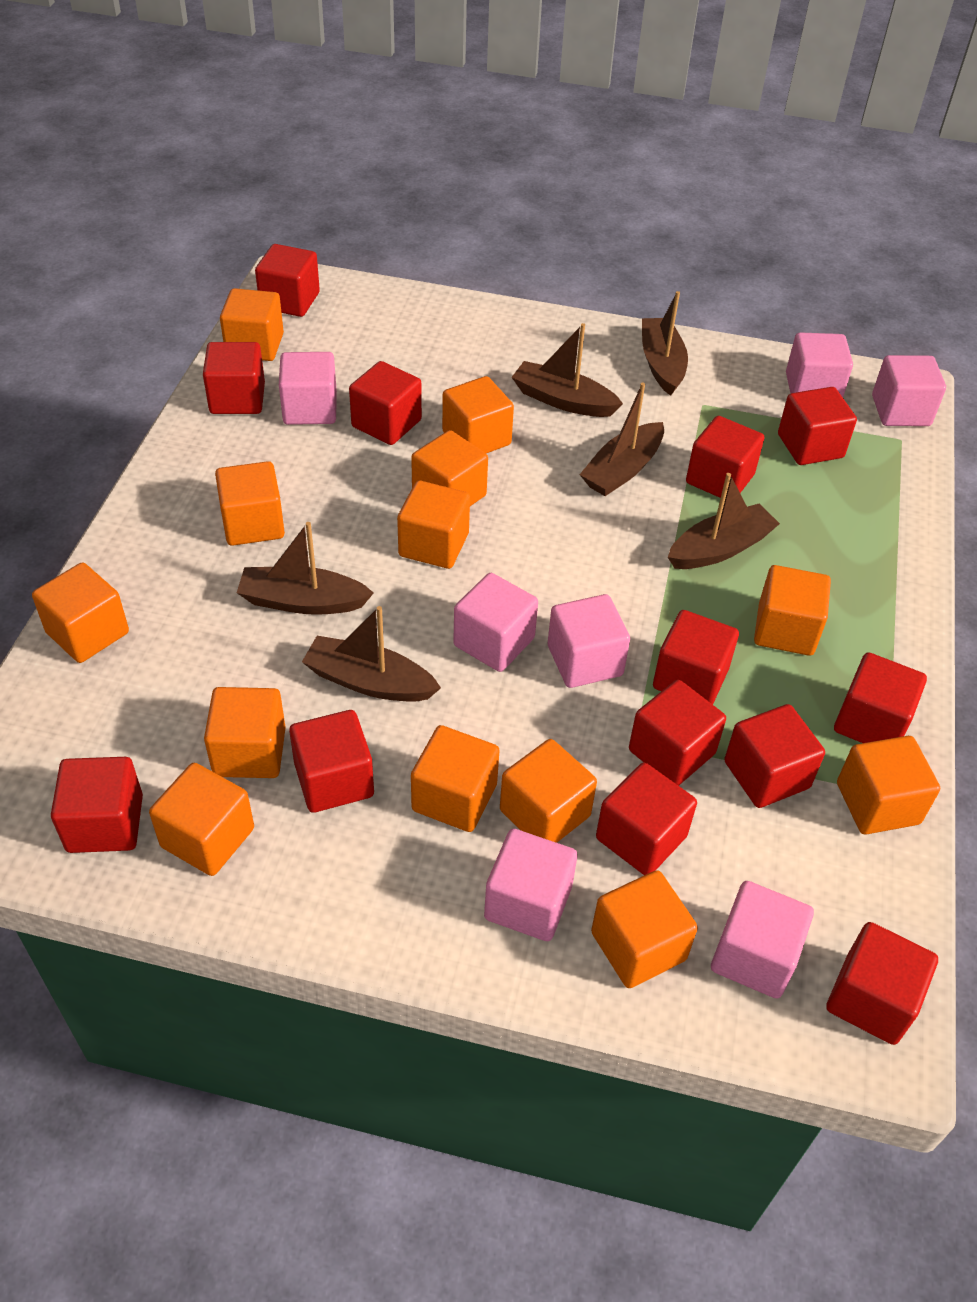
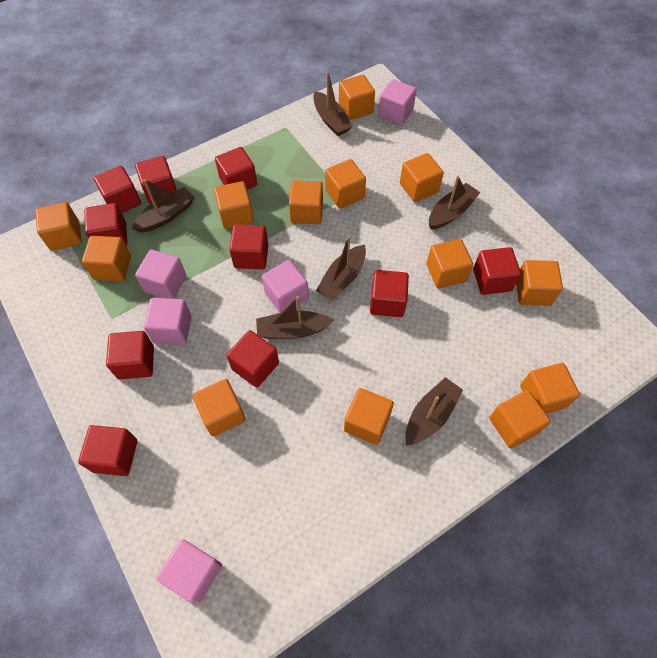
pink cube: 7 -> 5
red cube: 13 -> 10

